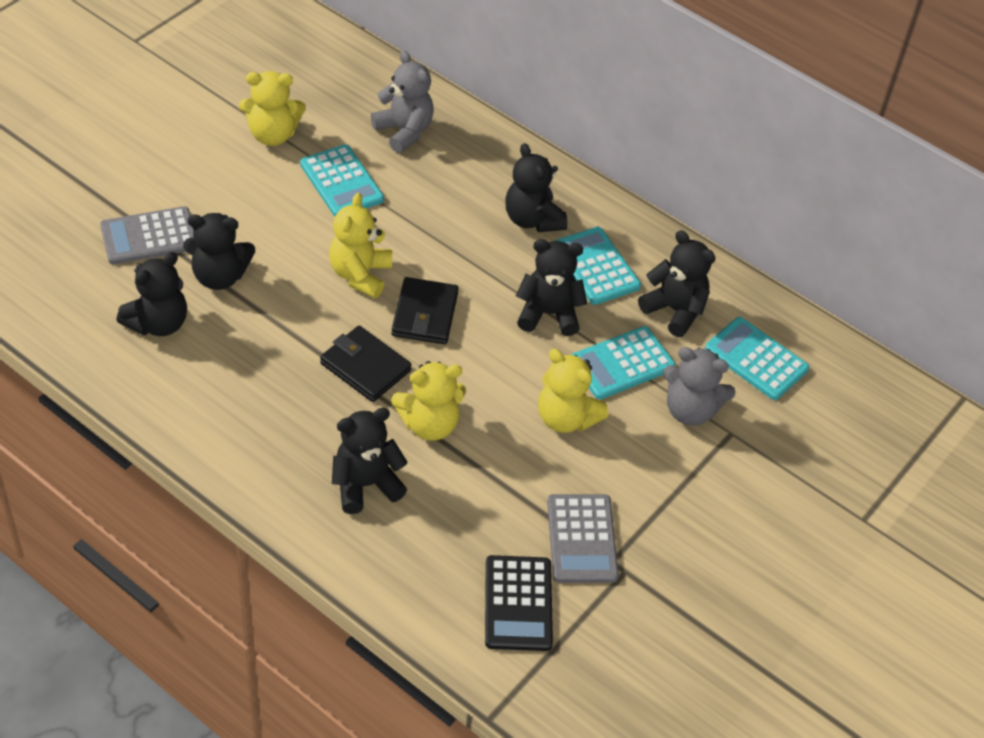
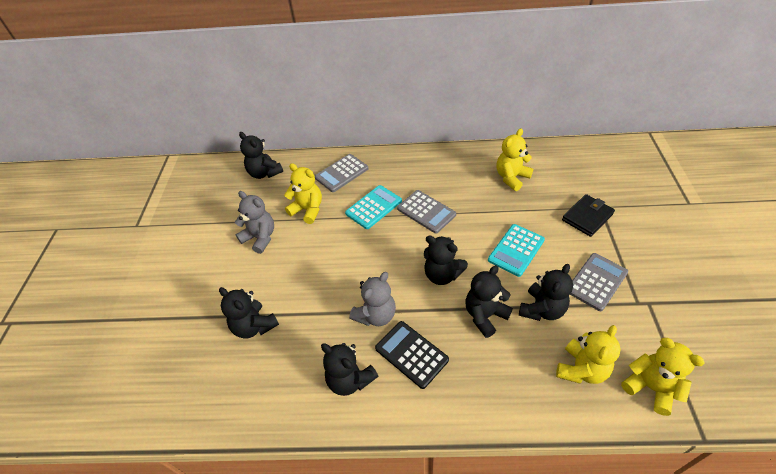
black wallet: 2 -> 1
grey calculator: 2 -> 3
turquoise calculator: 4 -> 2

